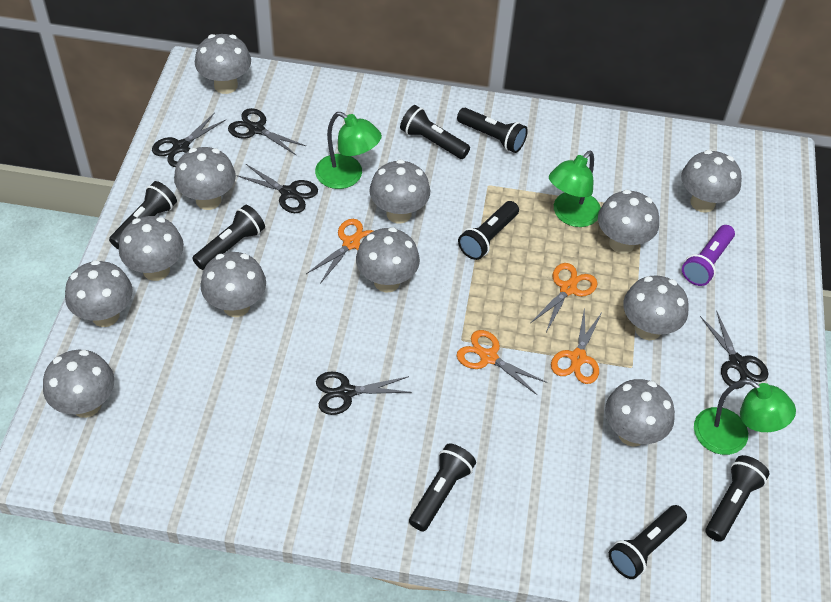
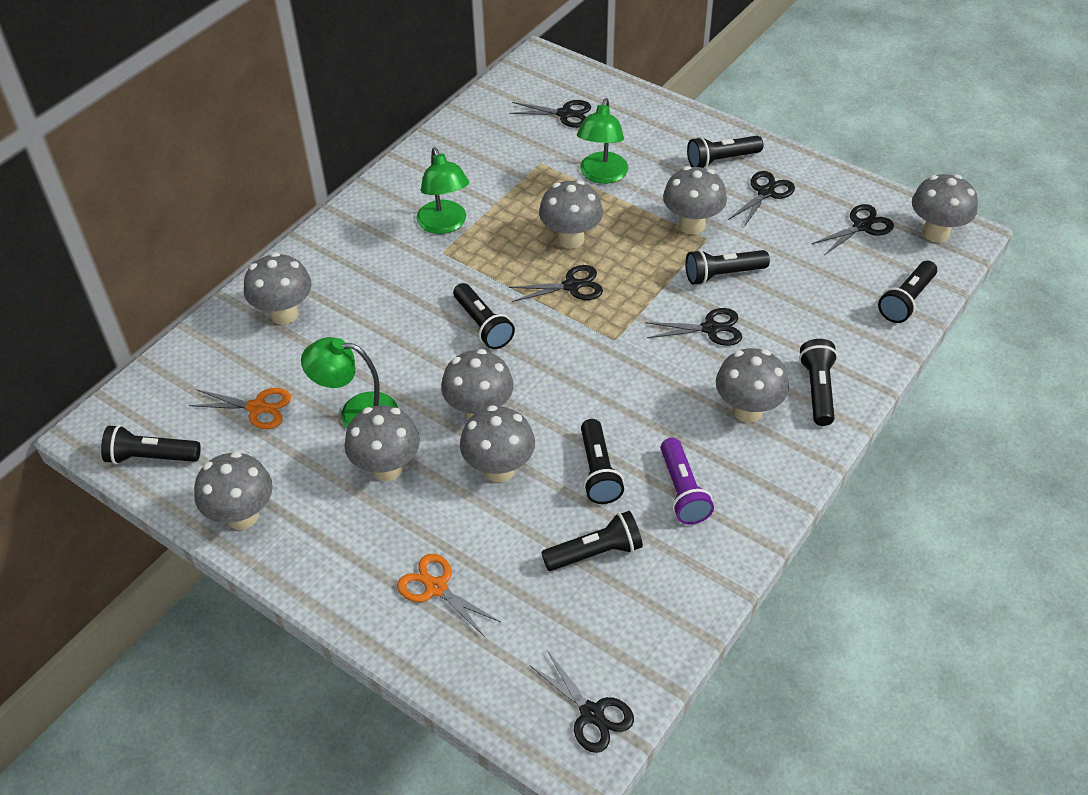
black scissors: 5 -> 6
grey mushroom: 12 -> 9
orange scissors: 4 -> 2

